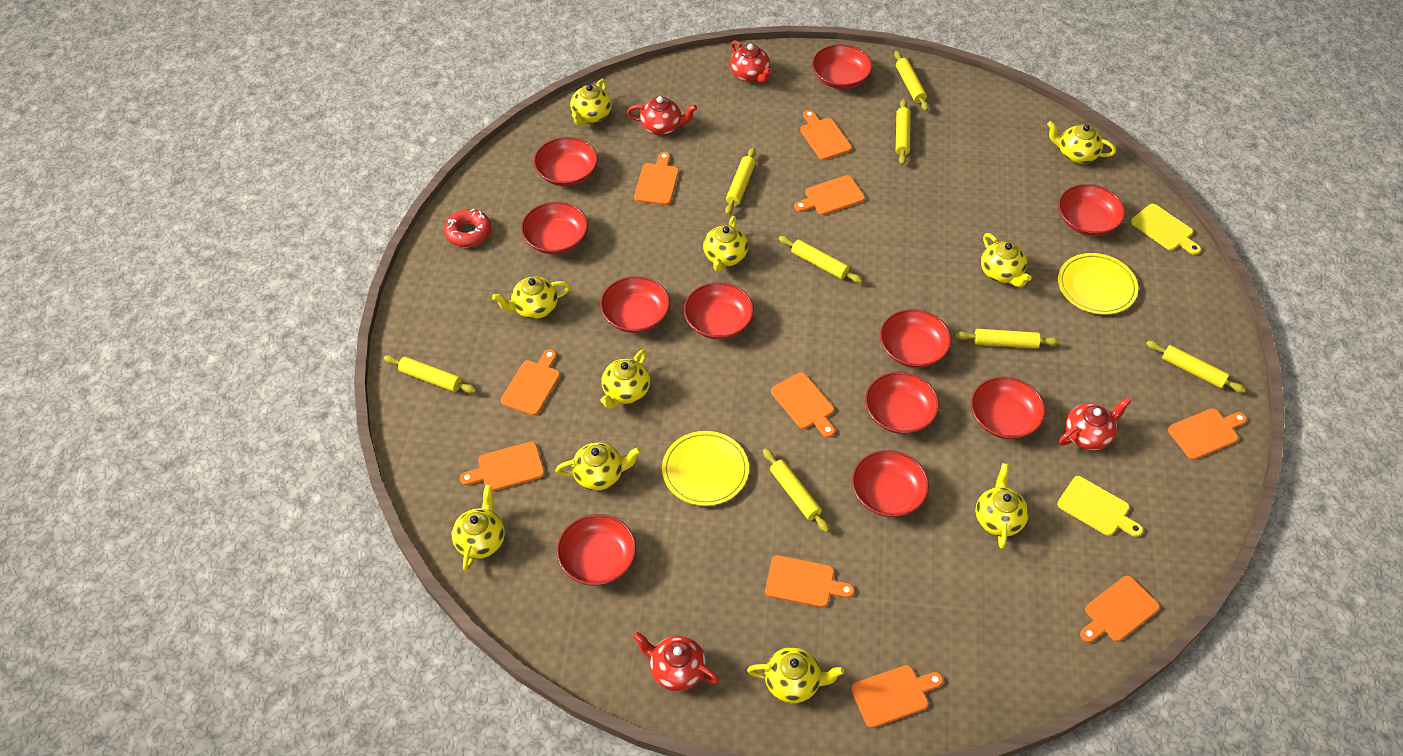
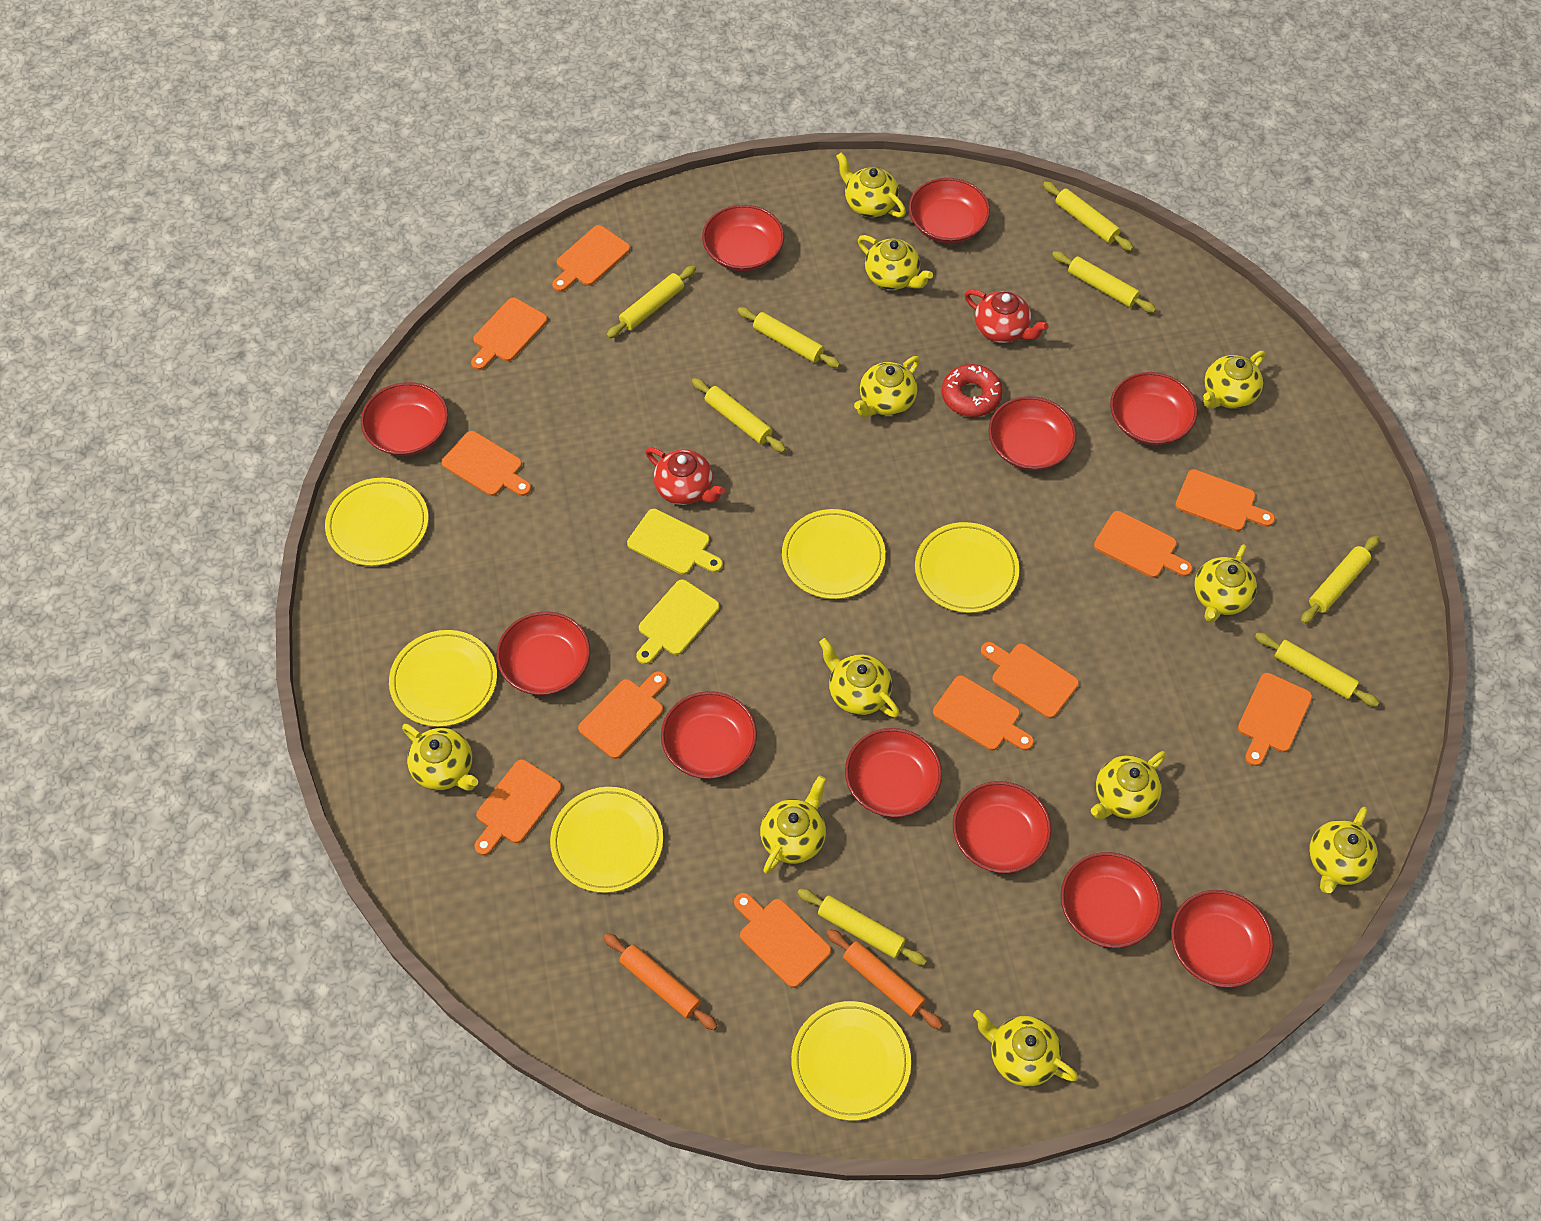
orange cutting board: 10 -> 11
orange rolling pin: 0 -> 2
red teapot: 4 -> 2
yellow plate: 2 -> 6
yellow teapot: 10 -> 11

